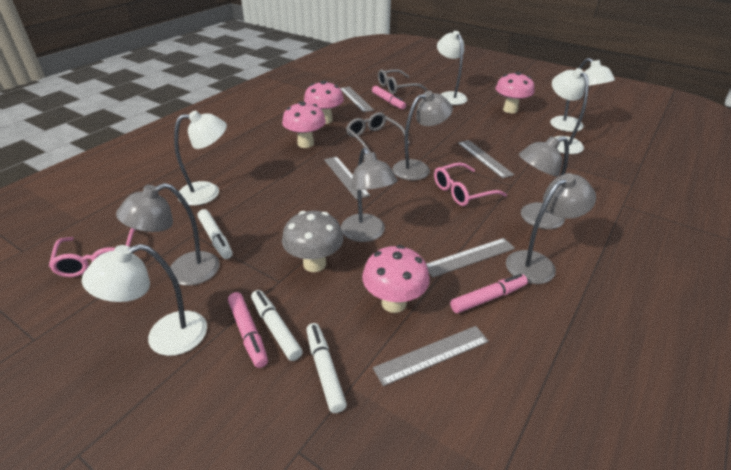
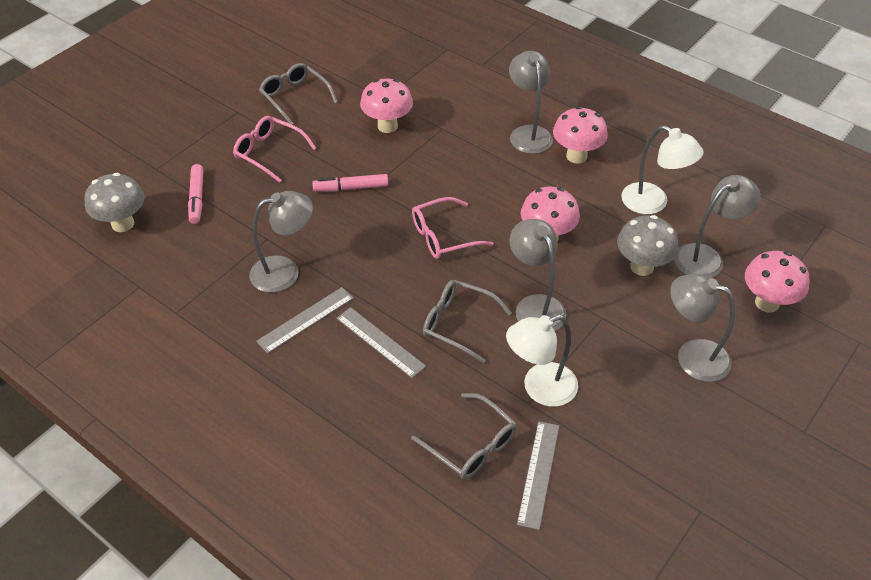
grey glasses: 2 -> 3
grey mushroom: 1 -> 2
grey ruler: 5 -> 3
pink marker: 3 -> 2
white lamp: 5 -> 2
white marker: 3 -> 0

